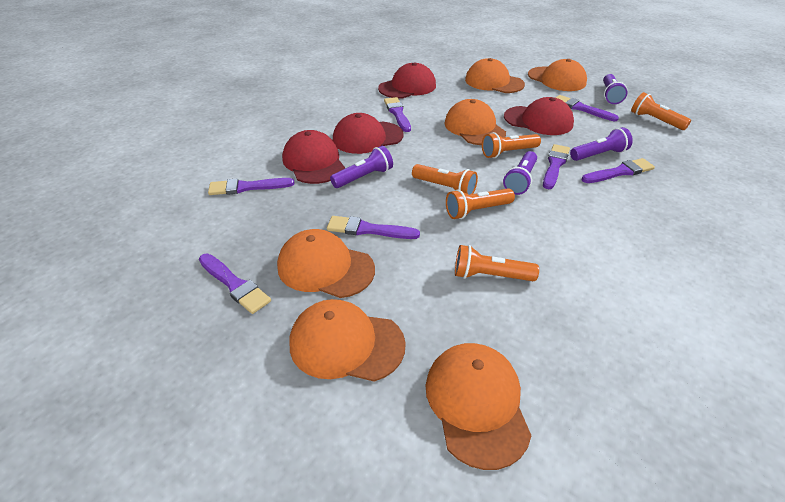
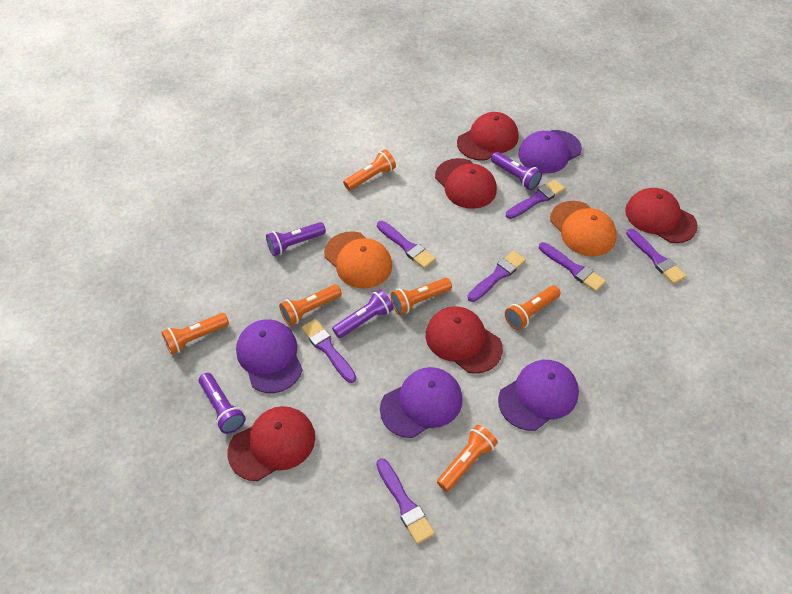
orange cap: 6 -> 2
orange flashlight: 5 -> 6
purple cap: 0 -> 4
red cap: 4 -> 5

